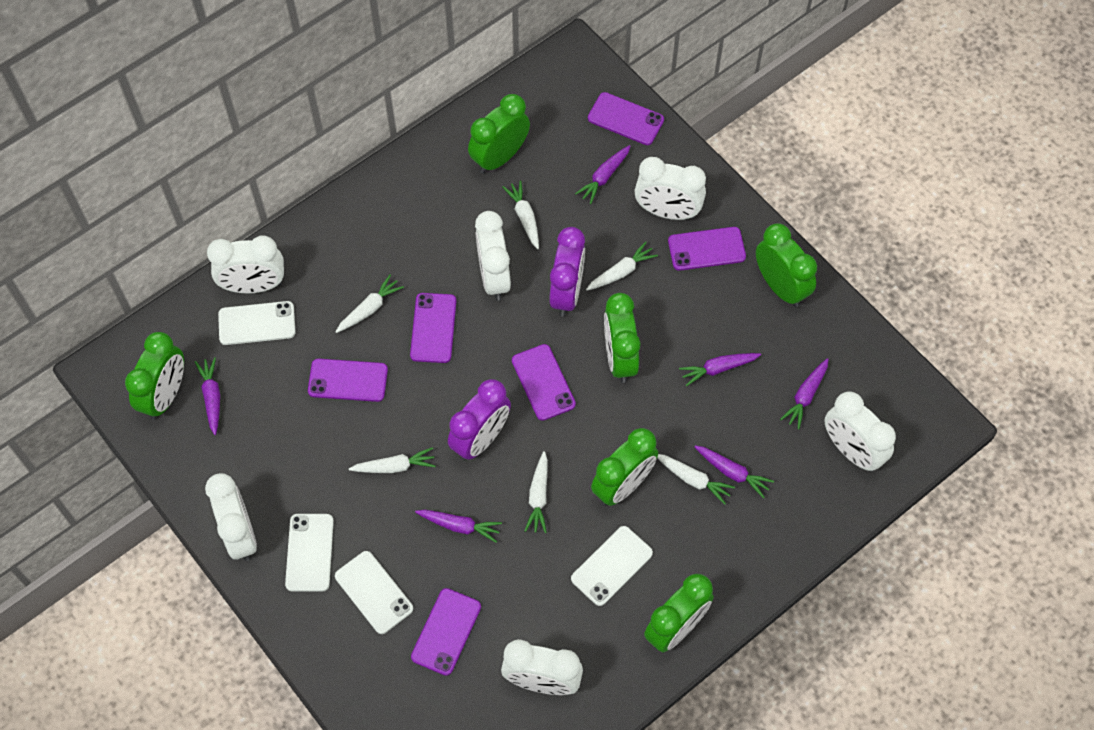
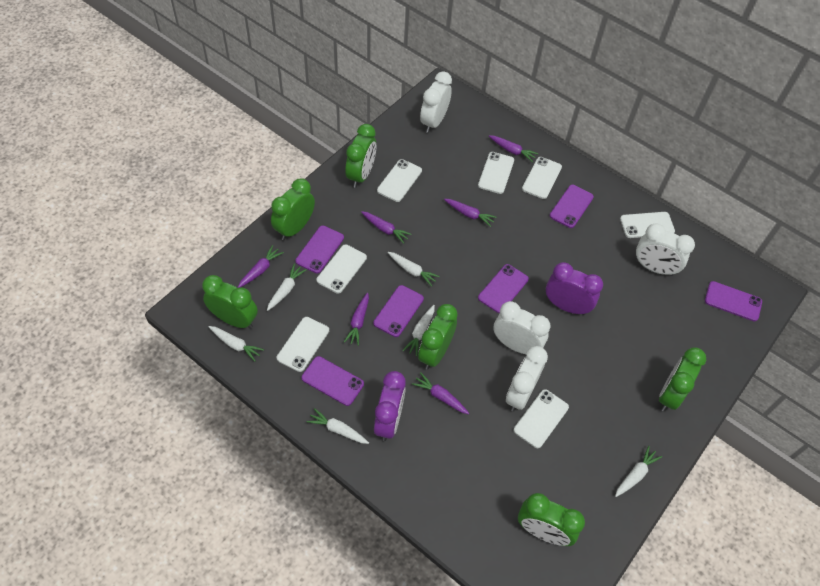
white clock: 6 -> 4
white phone: 4 -> 7

